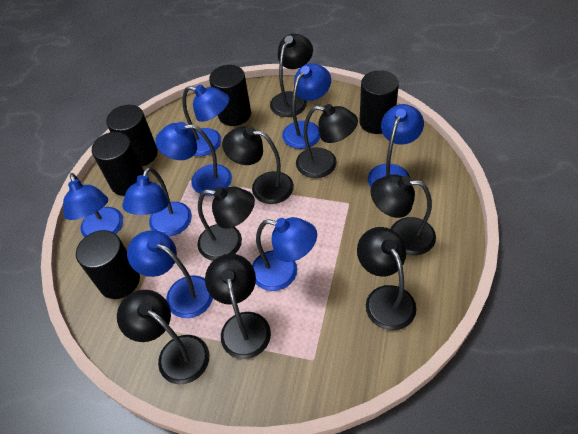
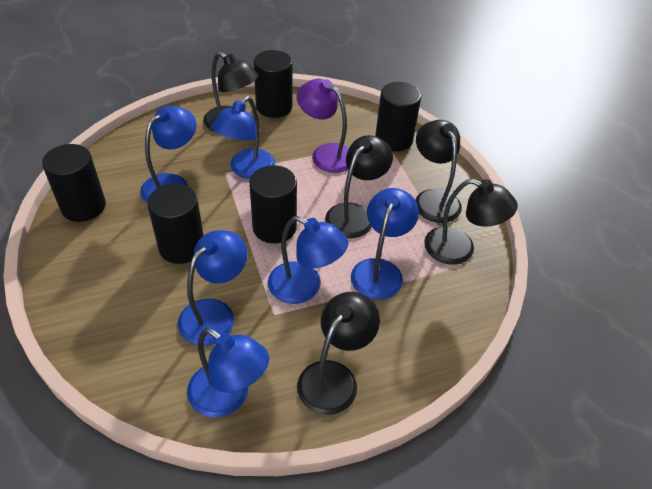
black lamp: 8 -> 5
blue lamp: 8 -> 6
purple lamp: 0 -> 1

